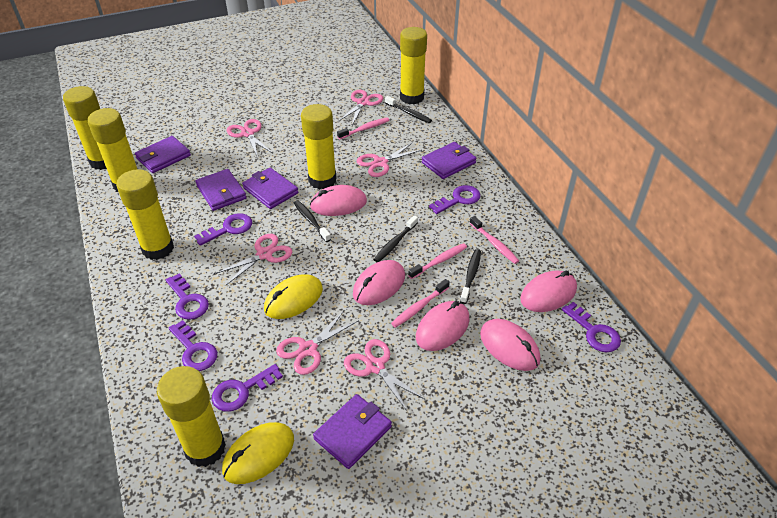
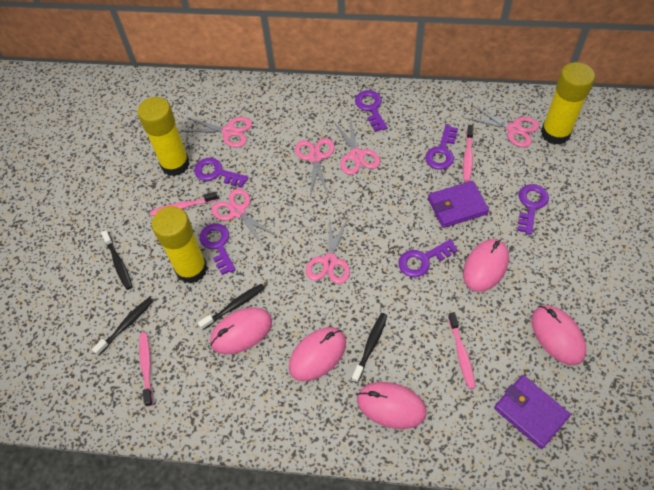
purple wallet: 5 -> 2
yellow glue stick: 6 -> 3
yellow mouse: 2 -> 0

